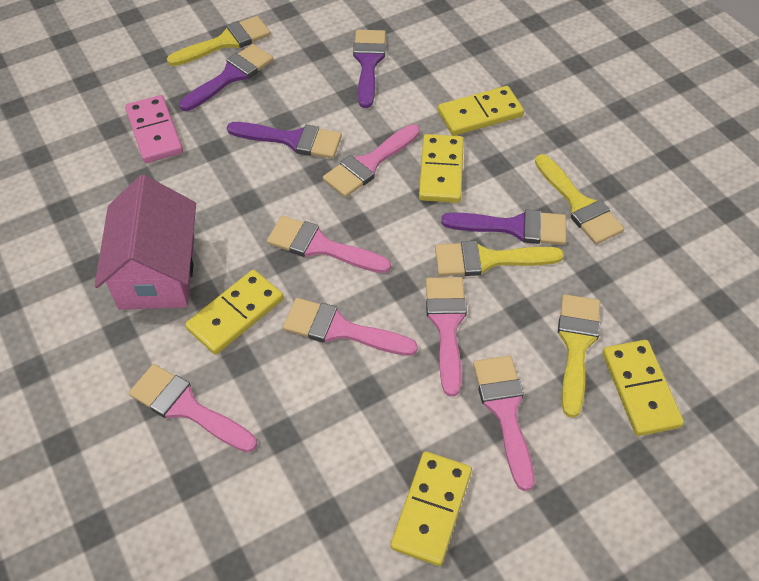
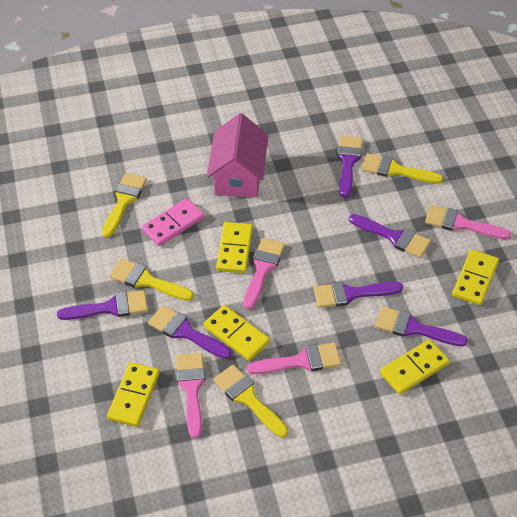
pink brush: 6 -> 4
purple brush: 4 -> 6

